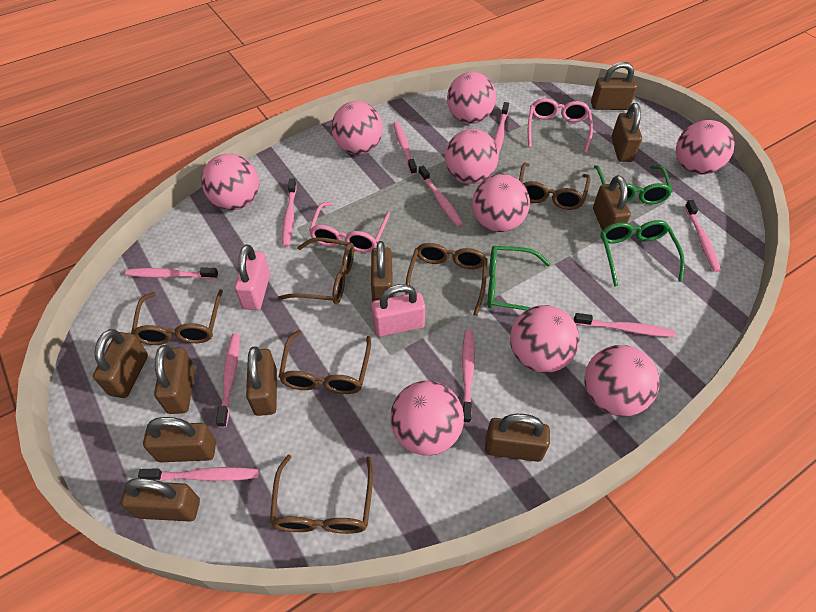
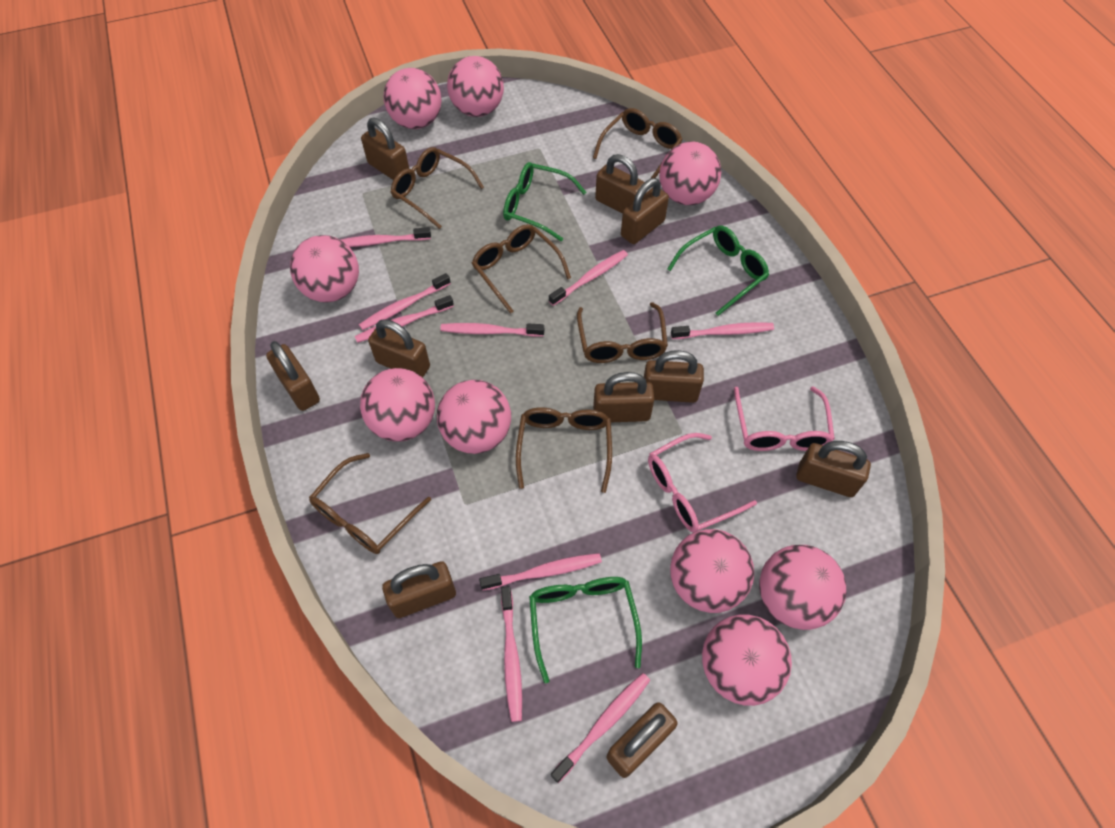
pink padlock: 2 -> 0
pink toothbrush: 10 -> 9

